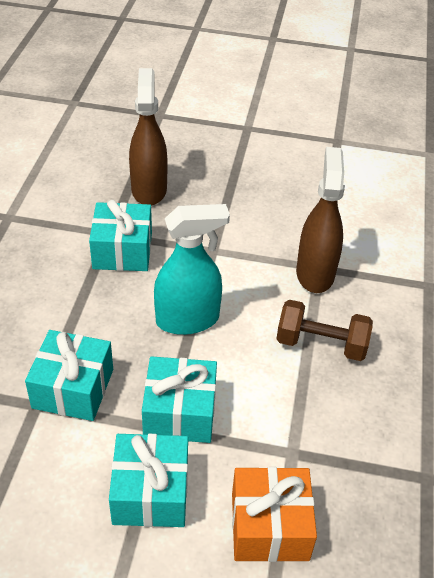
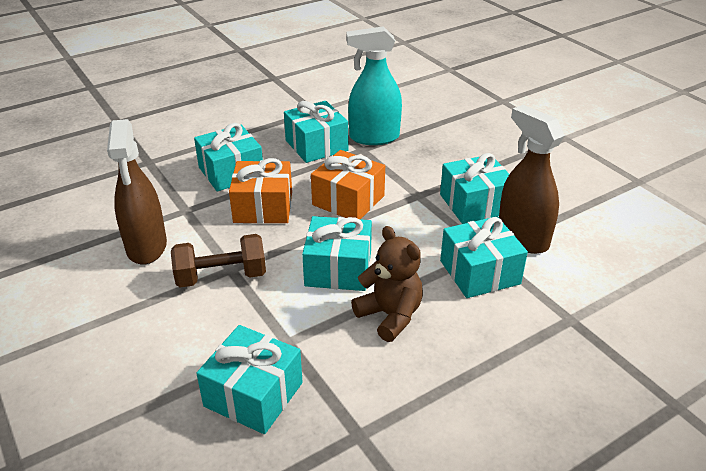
brown teddy bear: 0 -> 1
orange gift: 1 -> 2
turquoise gift: 4 -> 6

